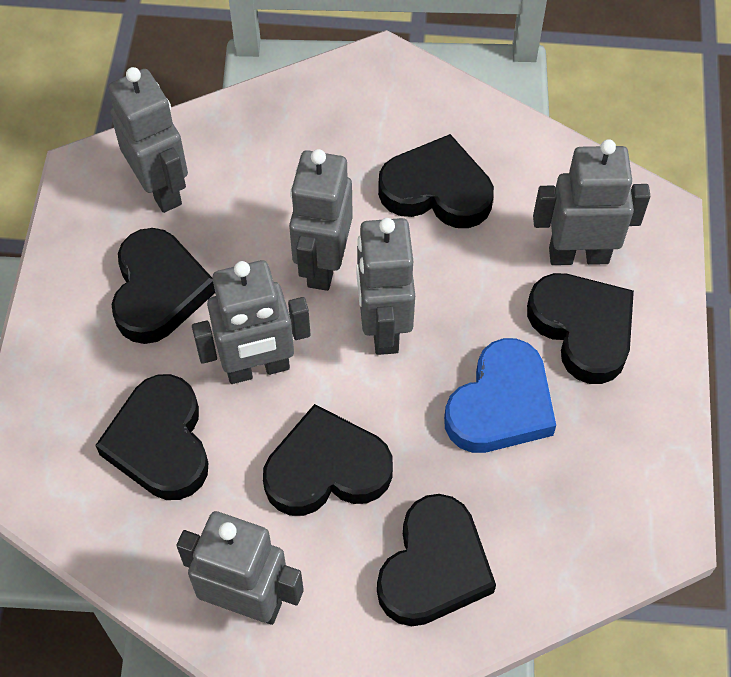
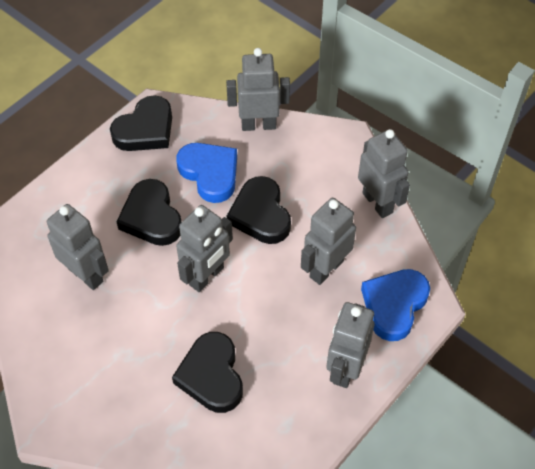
black heart: 6 -> 4
blue heart: 1 -> 2

